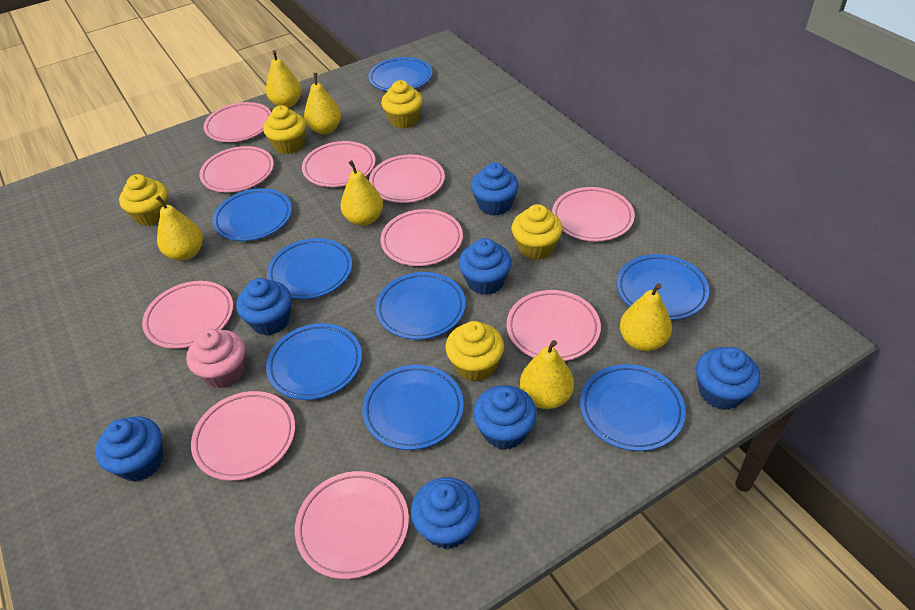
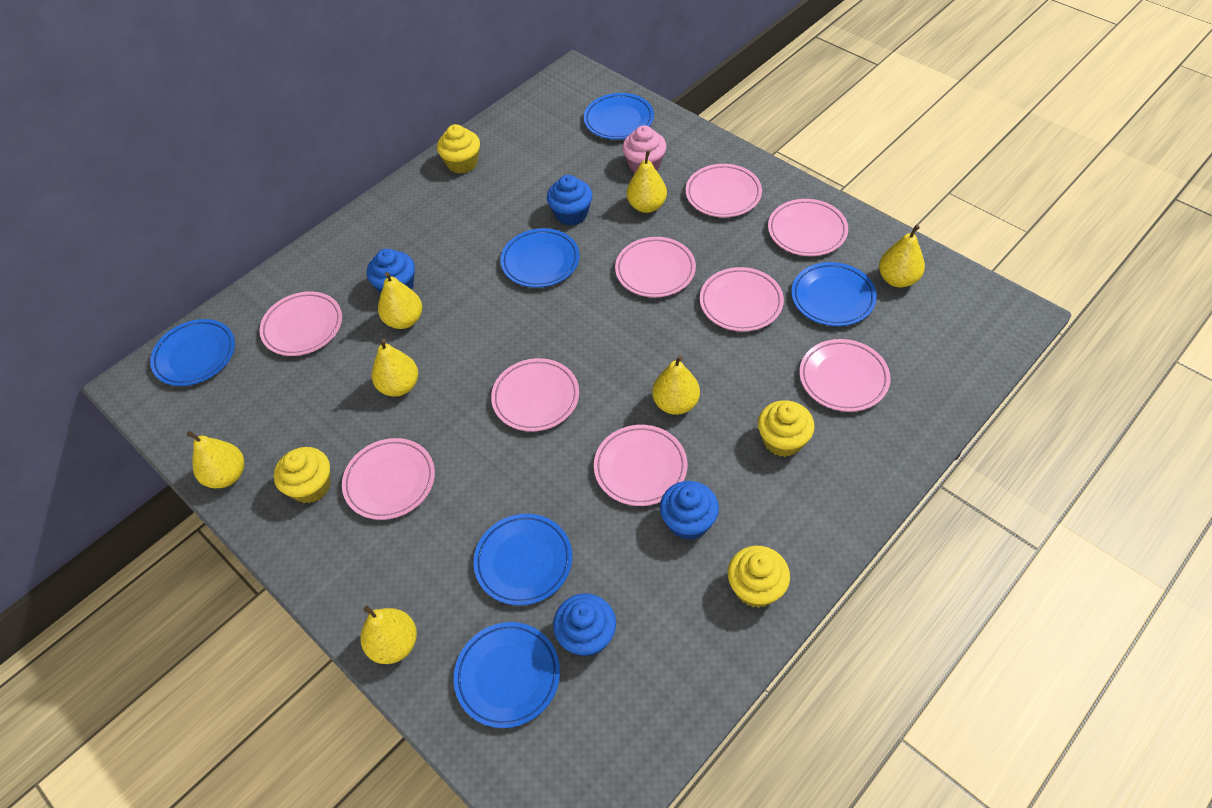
blue cupcake: 7 -> 4
blue plate: 8 -> 6
pink plate: 10 -> 9
yellow cupcake: 5 -> 4
yellow pear: 6 -> 7

